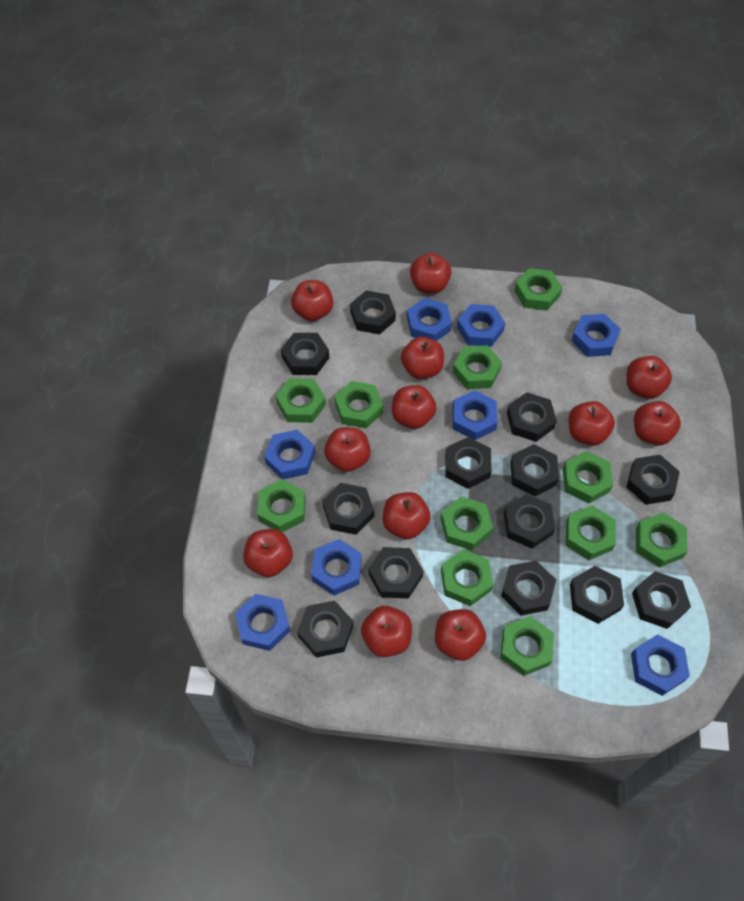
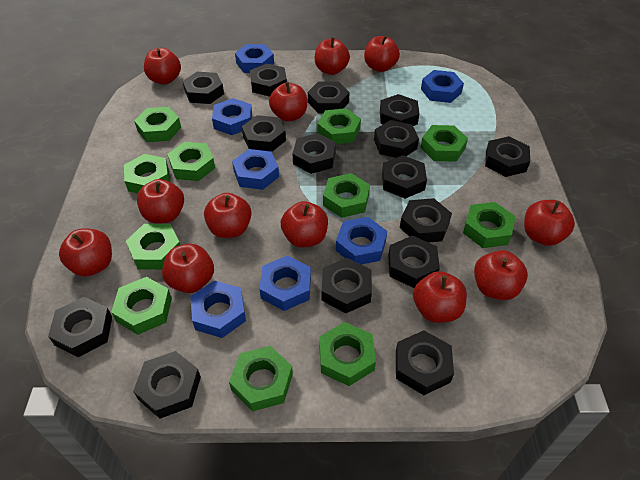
black nut: 13 -> 15
blue nut: 8 -> 7

